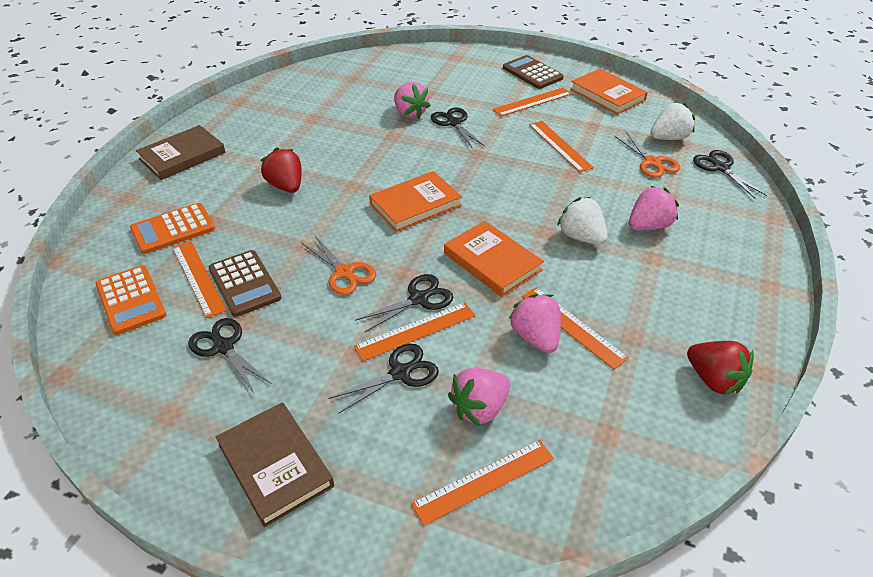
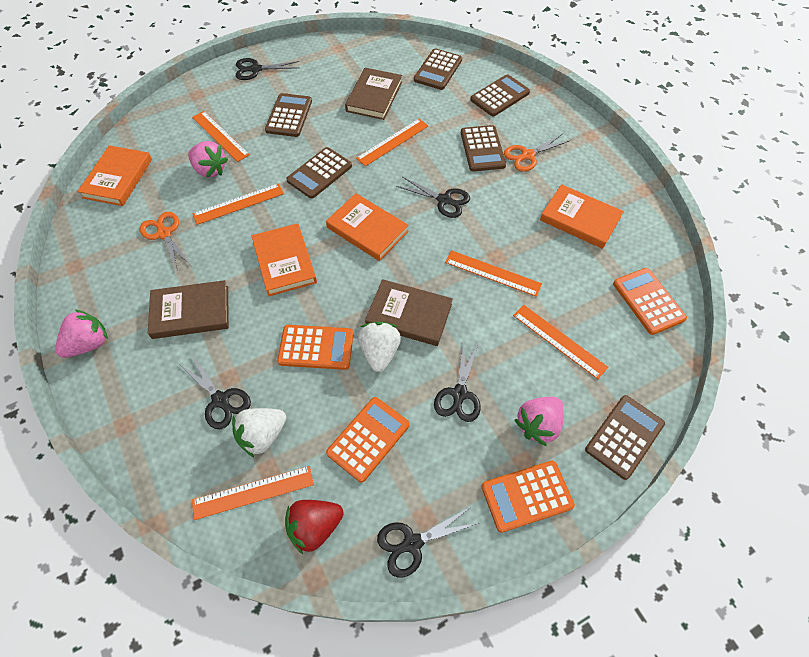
brown book: 2 -> 3
brown calculator: 2 -> 6
orange book: 3 -> 4
orange calculator: 2 -> 4
pink strawberry: 4 -> 3
red strawberry: 2 -> 1

